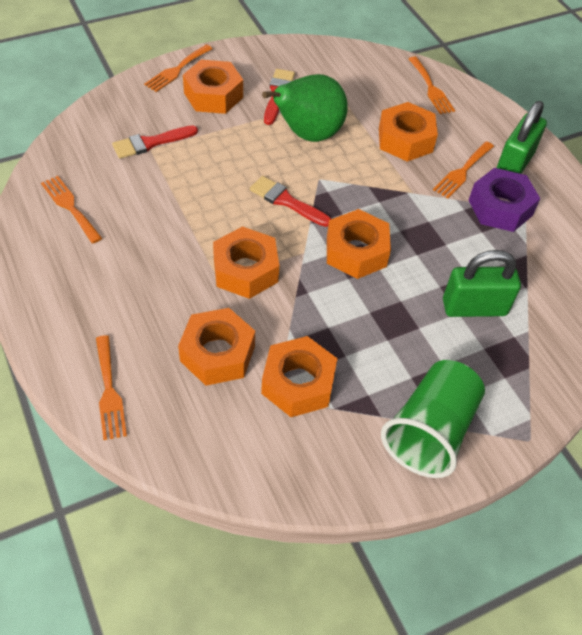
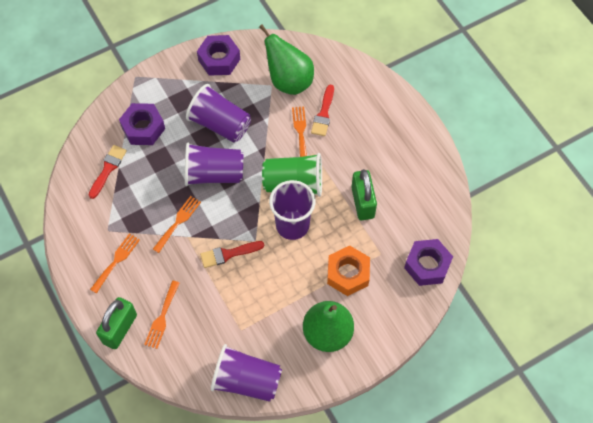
green pear: 1 -> 2
orange fork: 5 -> 4
orange nut: 6 -> 1
purple cup: 0 -> 4
purple nut: 1 -> 3

